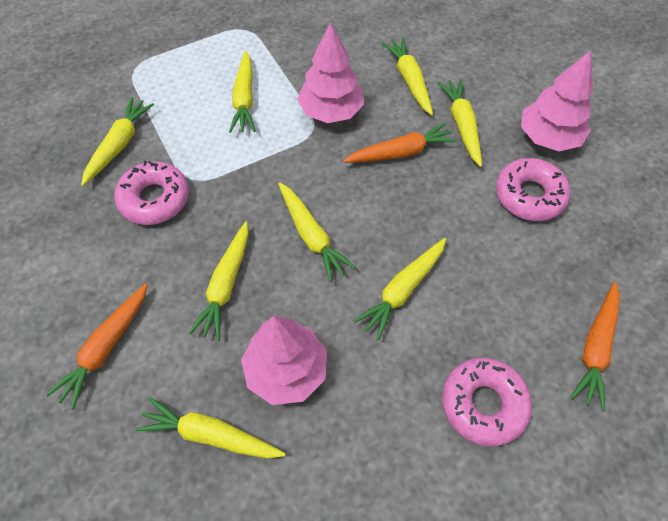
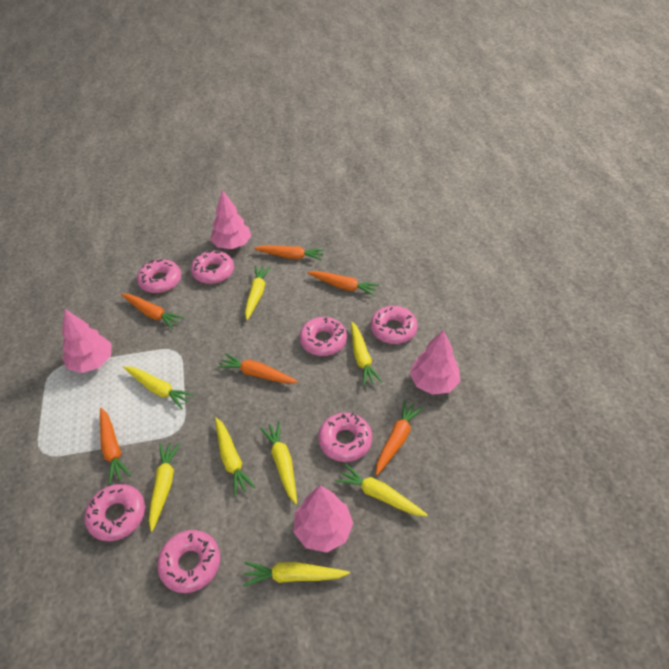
orange carrot: 3 -> 6
pink donut: 3 -> 7
pink tree: 3 -> 4

